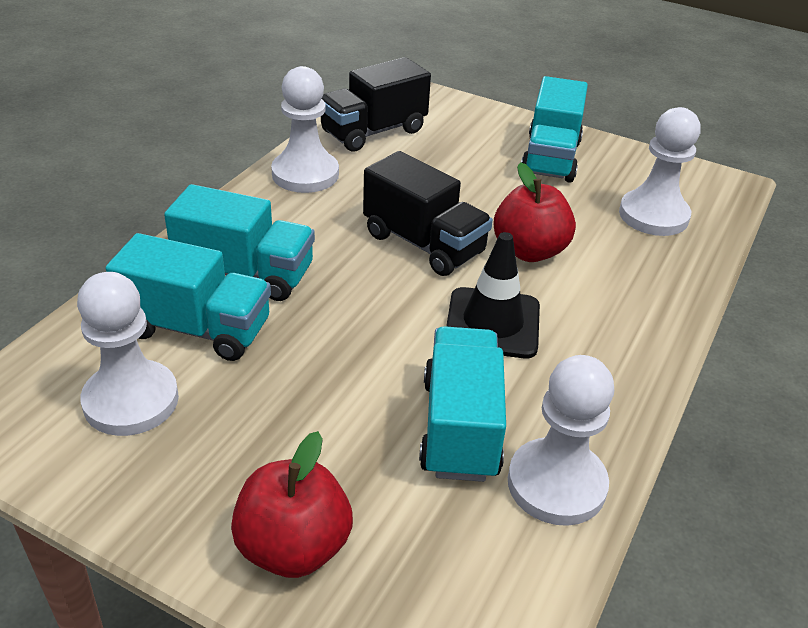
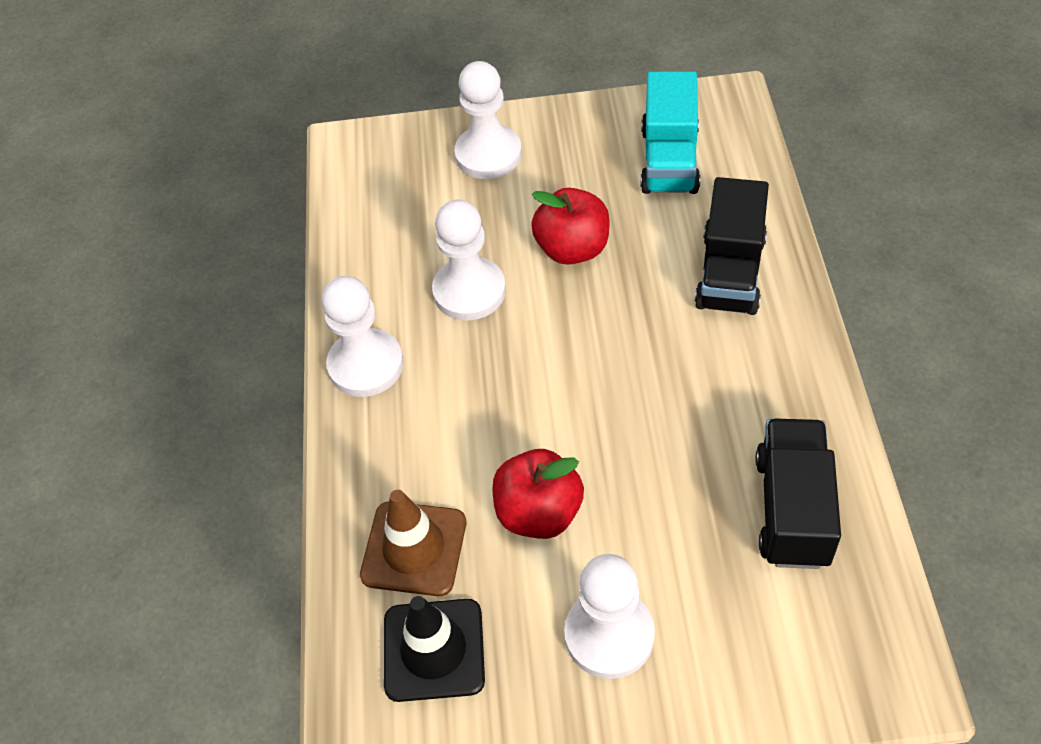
brown traffic cone: 0 -> 1
turquoise truck: 4 -> 1

